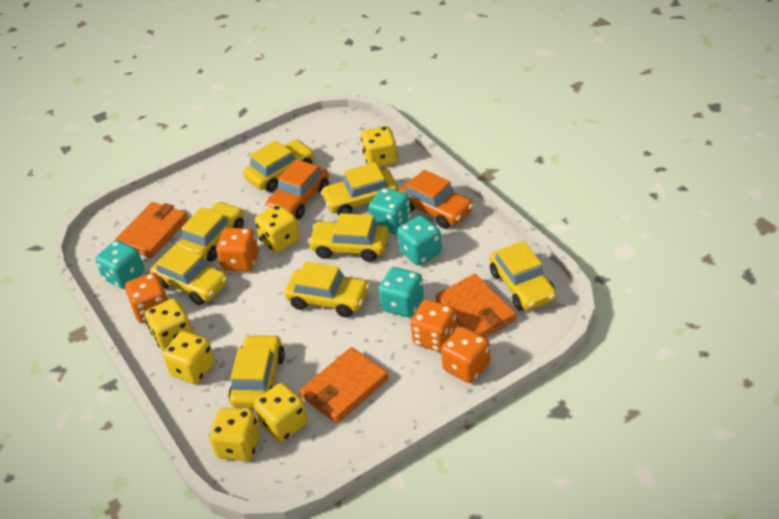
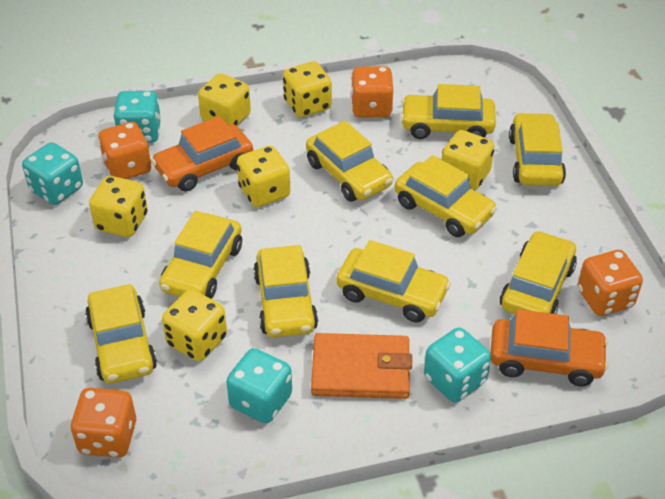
orange wallet: 3 -> 1
yellow car: 8 -> 9

